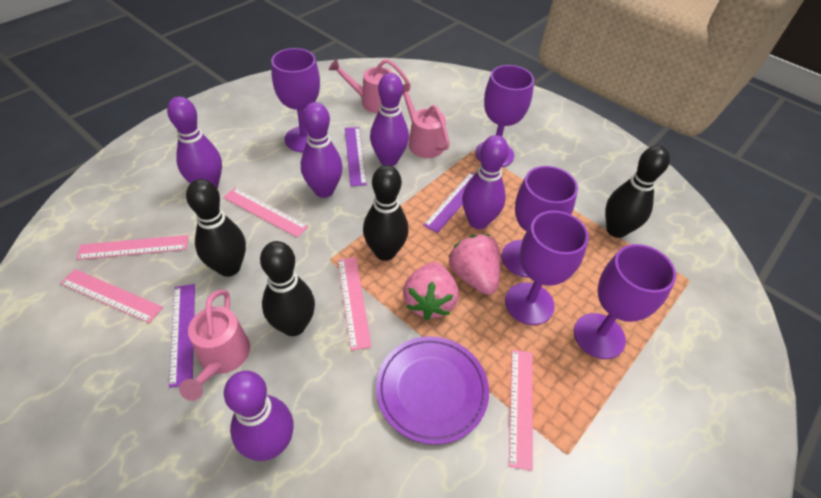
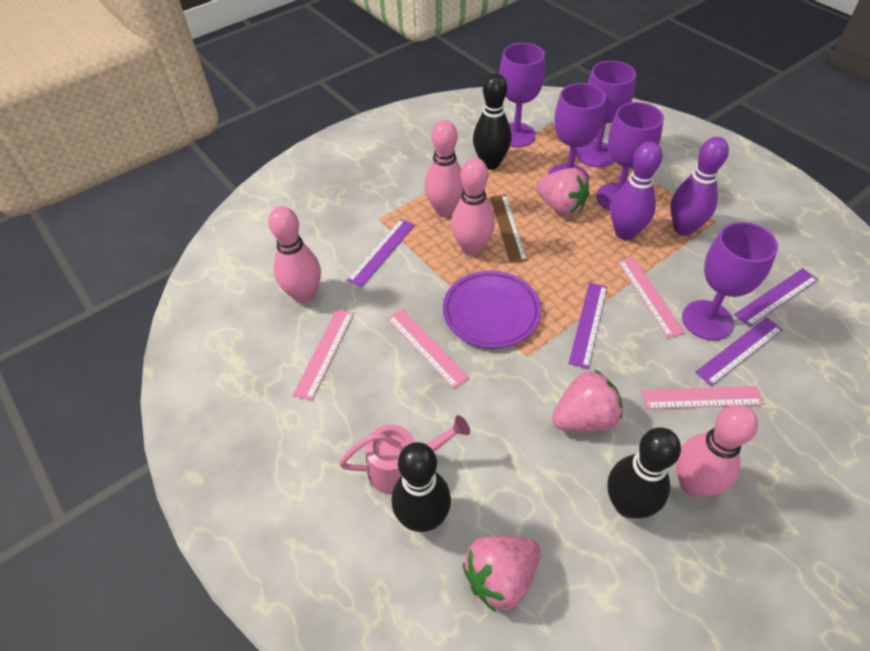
black bowling pin: 4 -> 3
brown ruler: 0 -> 1
pink bowling pin: 0 -> 4
pink ruler: 5 -> 4
pink strawberry: 2 -> 3
pink watering can: 3 -> 1
purple bowling pin: 5 -> 2
purple ruler: 3 -> 4

